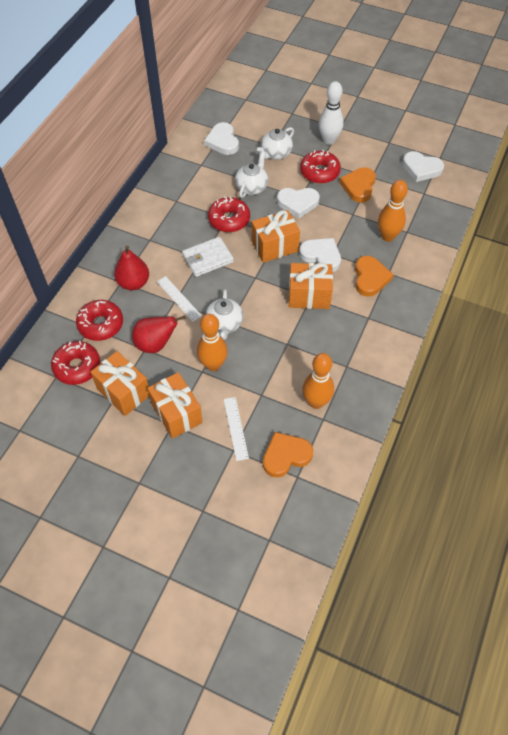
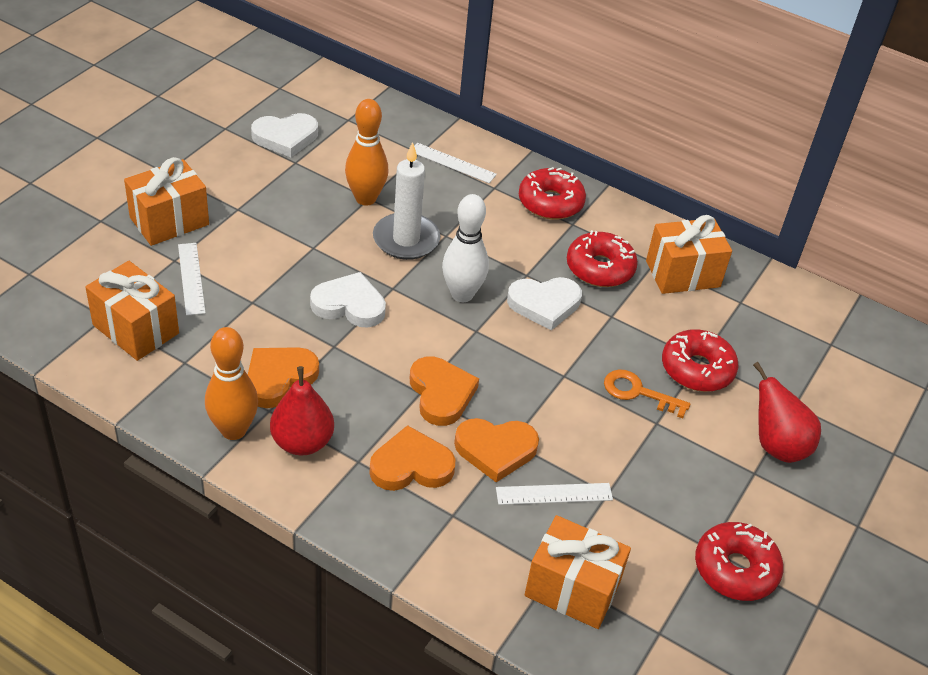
orange bowling pin: 3 -> 2
orange heart: 3 -> 4
orange key: 0 -> 1
white candle: 0 -> 1
white heart: 4 -> 3
white ruler: 2 -> 3
white teapot: 3 -> 0
white wallet: 1 -> 0

